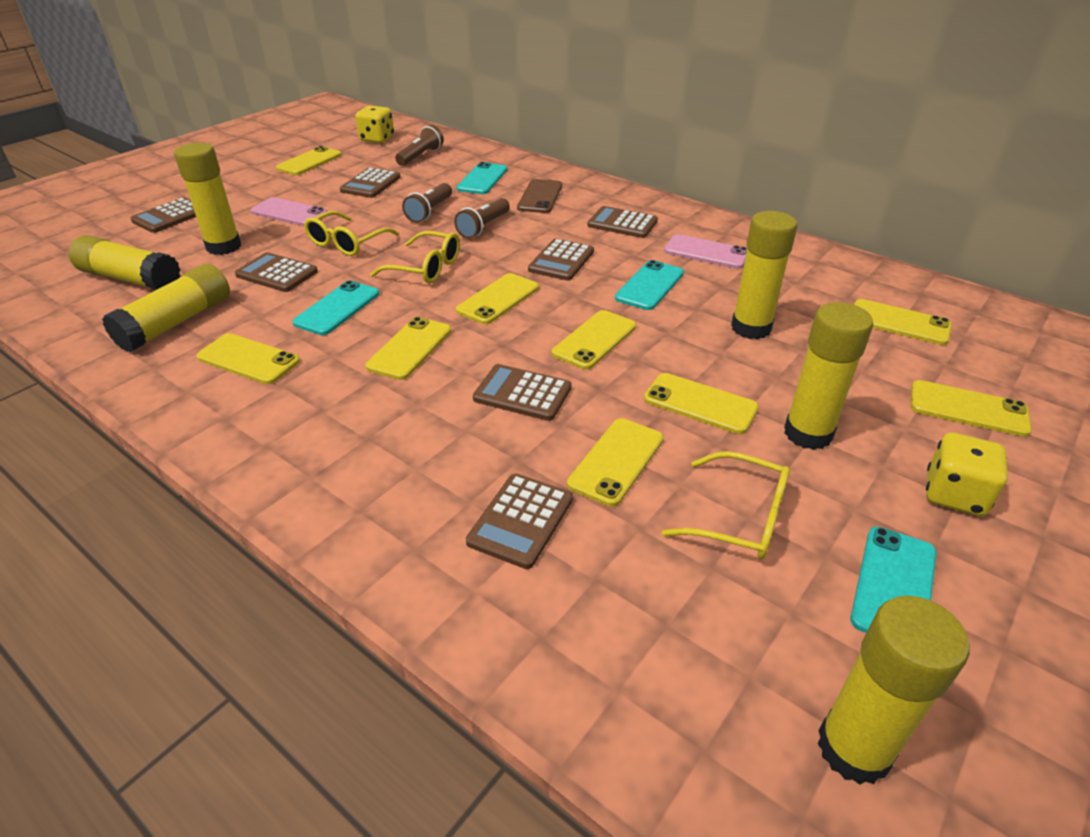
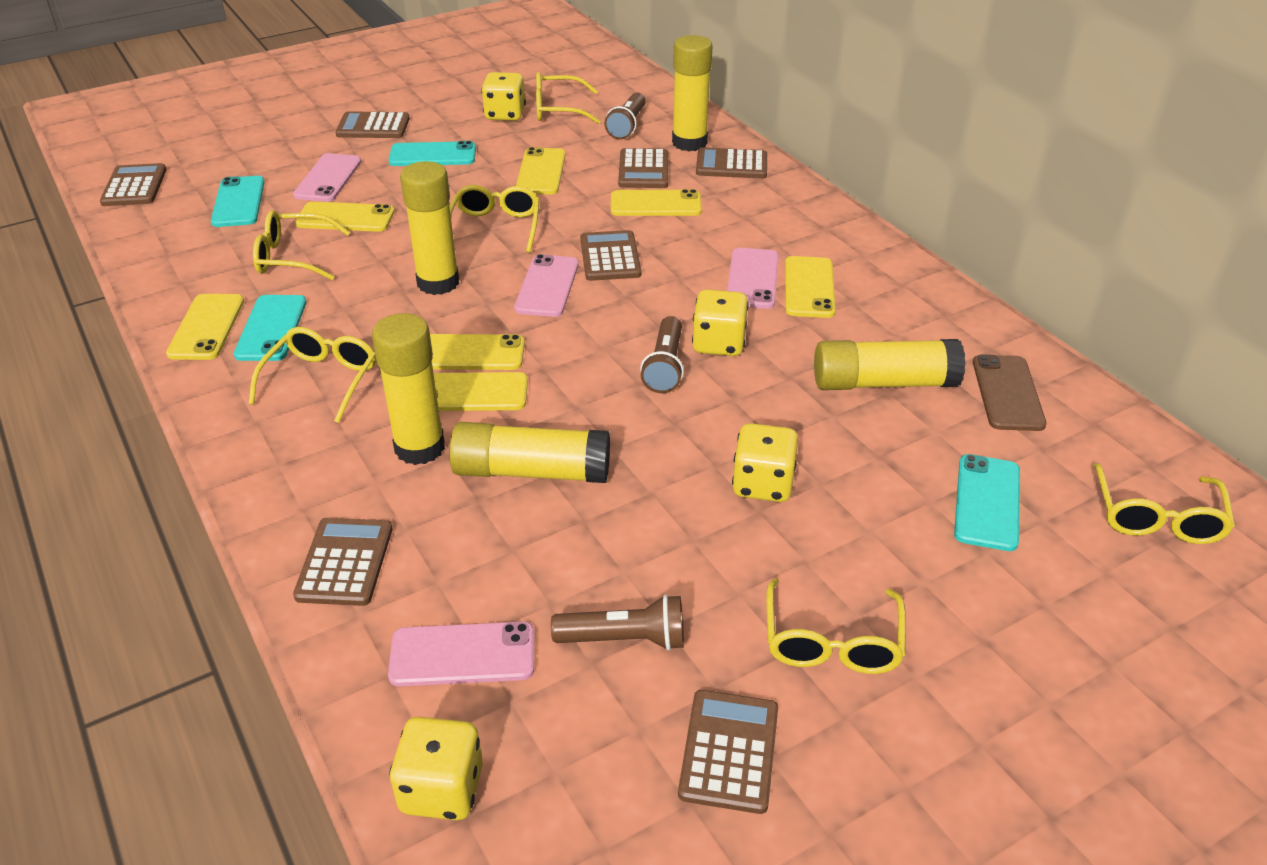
pink phone: 2 -> 4
yellow dice: 2 -> 4
yellow glasses: 3 -> 6
yellow glue stick: 6 -> 5
yellow phone: 9 -> 7

